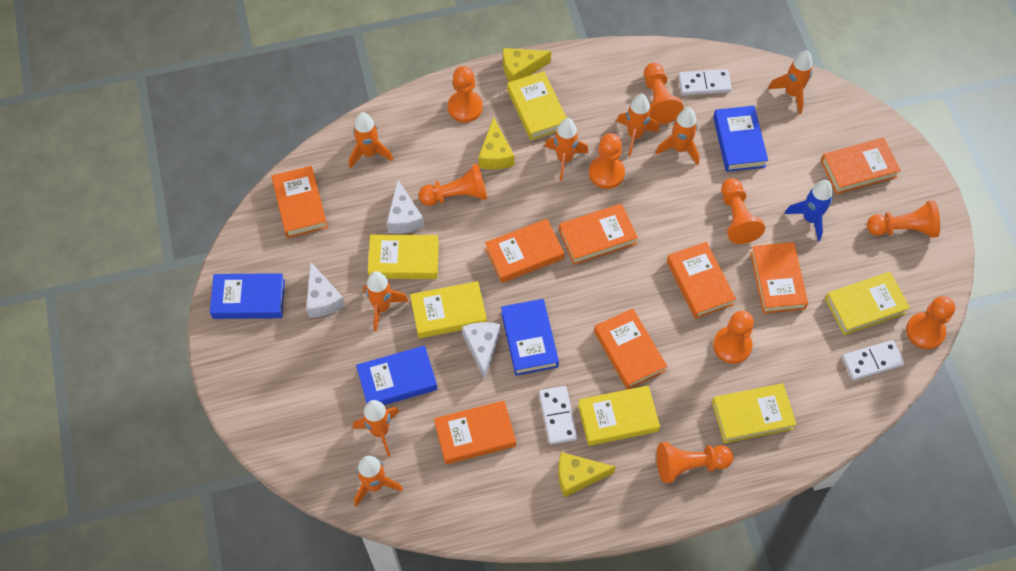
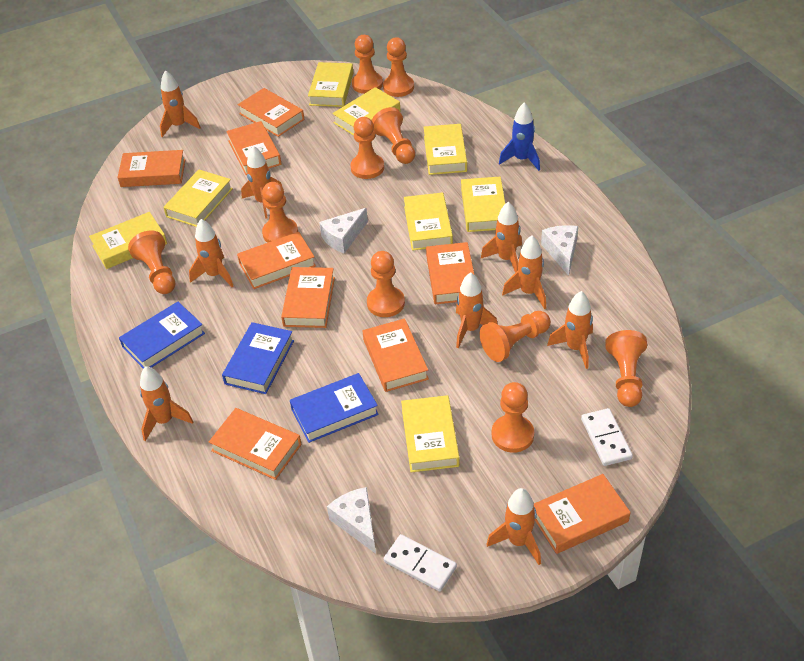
blue book: 4 -> 3
orange book: 8 -> 9
orange pawn: 9 -> 10
orange rocket: 8 -> 9
white domino: 3 -> 2
yellow book: 6 -> 8
yellow cheese: 3 -> 0

